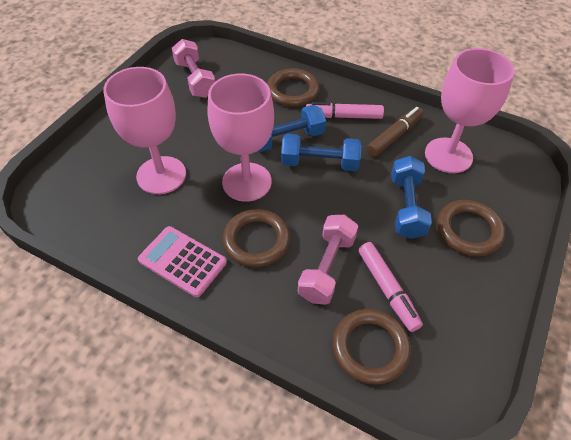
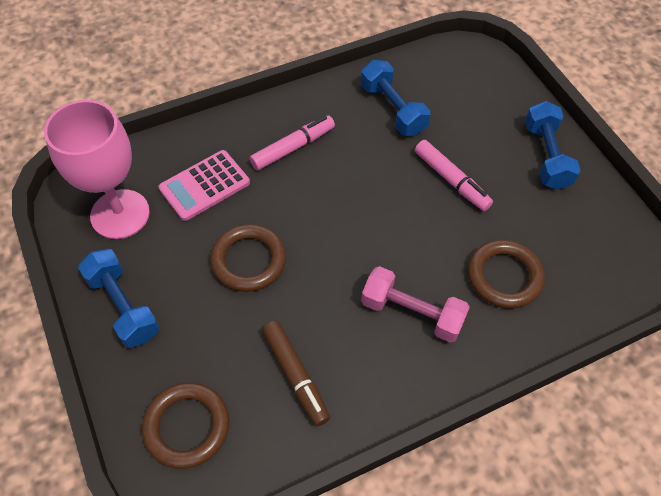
brown ring: 4 -> 3
pink dumbbell: 2 -> 1
pink goblet: 3 -> 1

